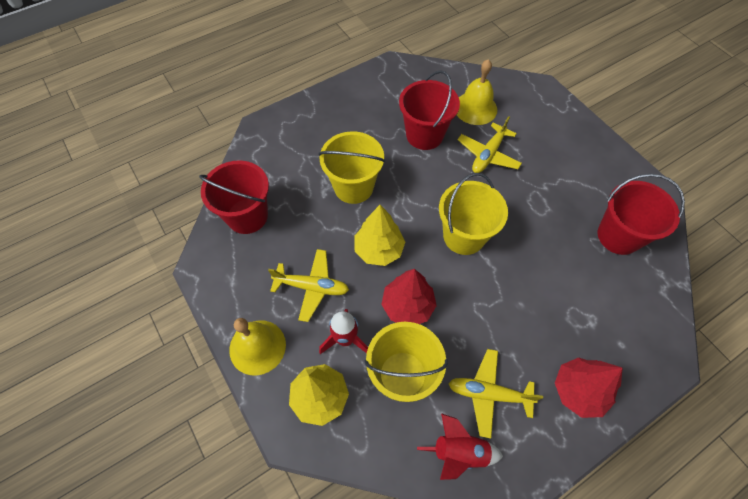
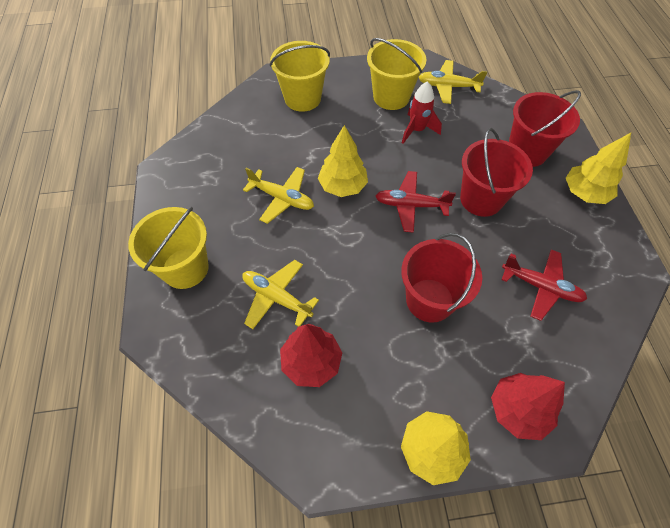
red plane: 0 -> 2
red rocket: 2 -> 1
yellow bell: 2 -> 0
yellow tree: 2 -> 3

